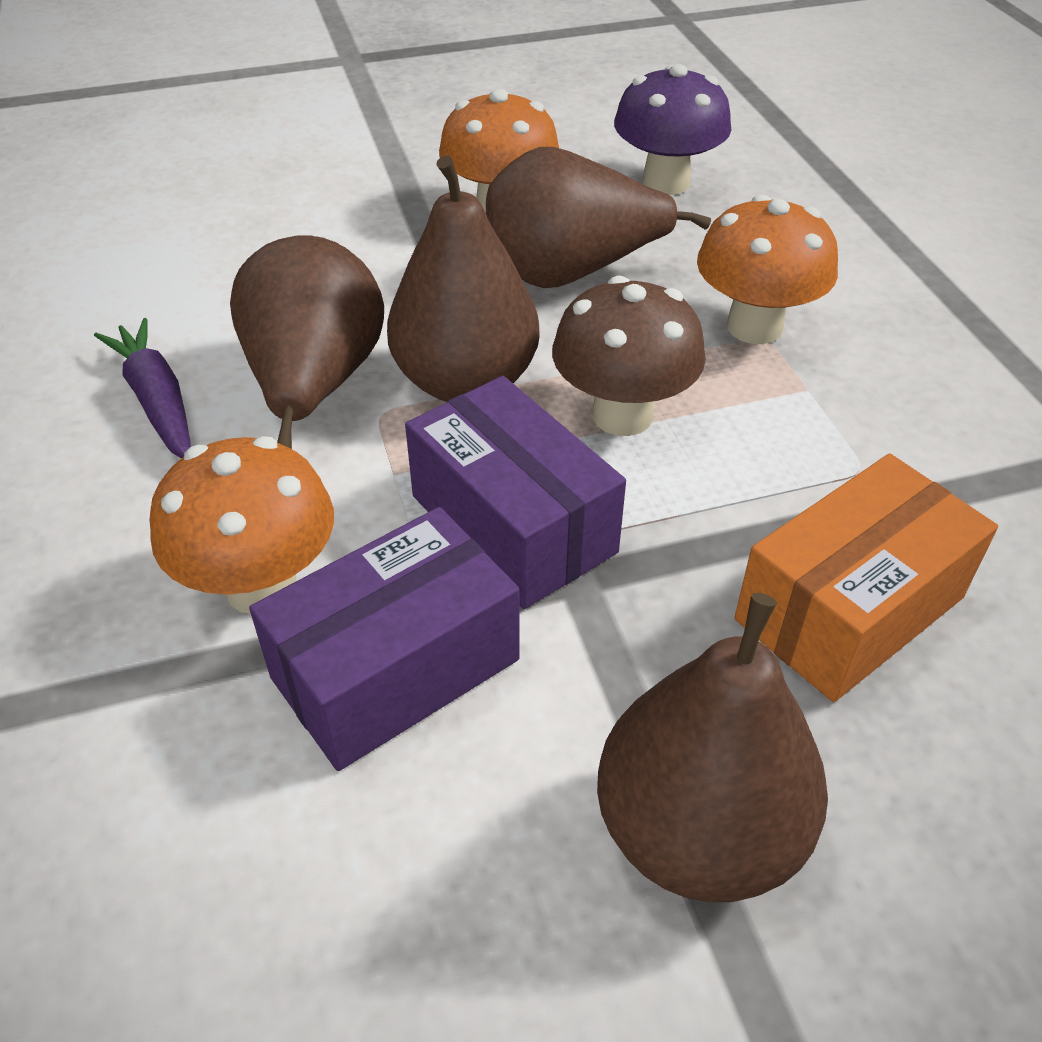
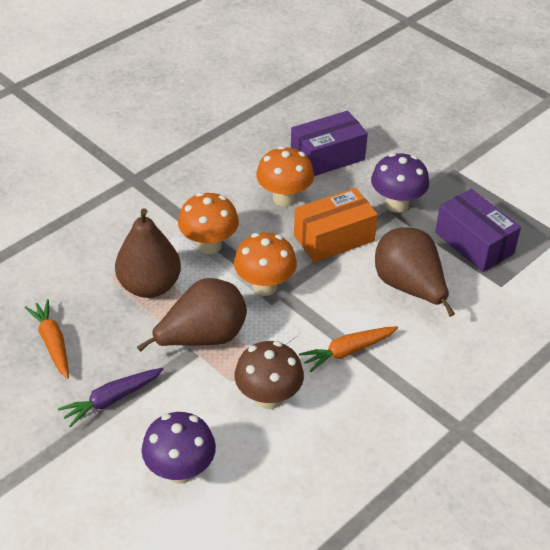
brown pear: 4 -> 3
orange carrot: 0 -> 2
purple mushroom: 1 -> 2

